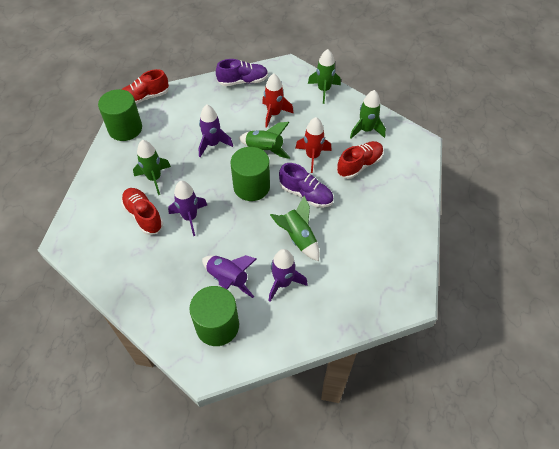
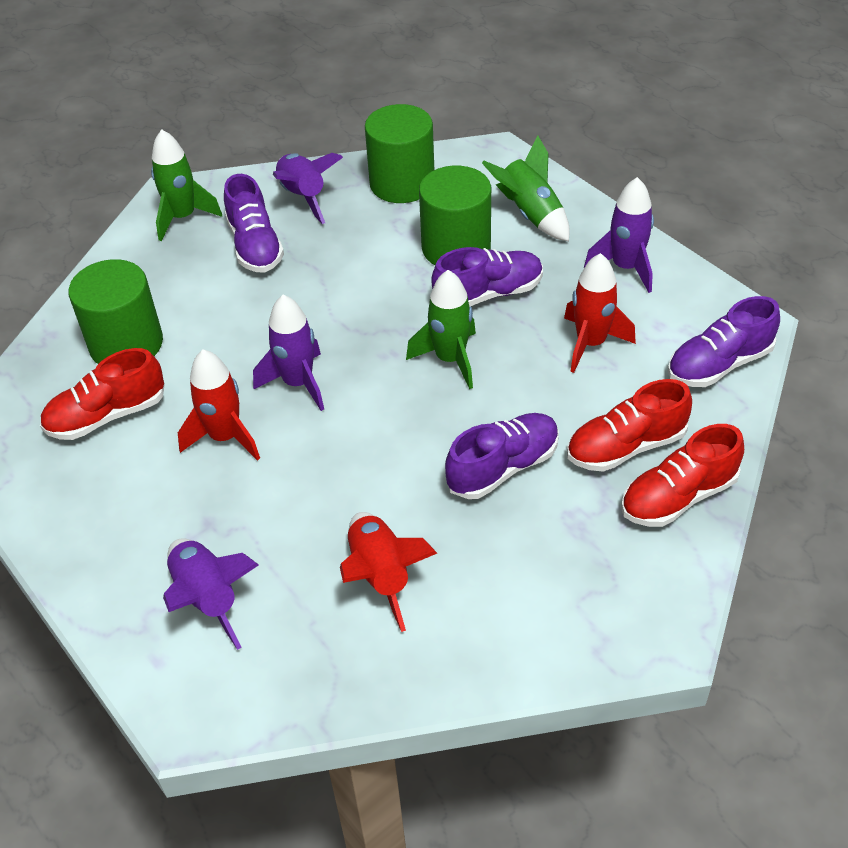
green rocket: 5 -> 3
purple shoe: 2 -> 4
red rocket: 2 -> 3

